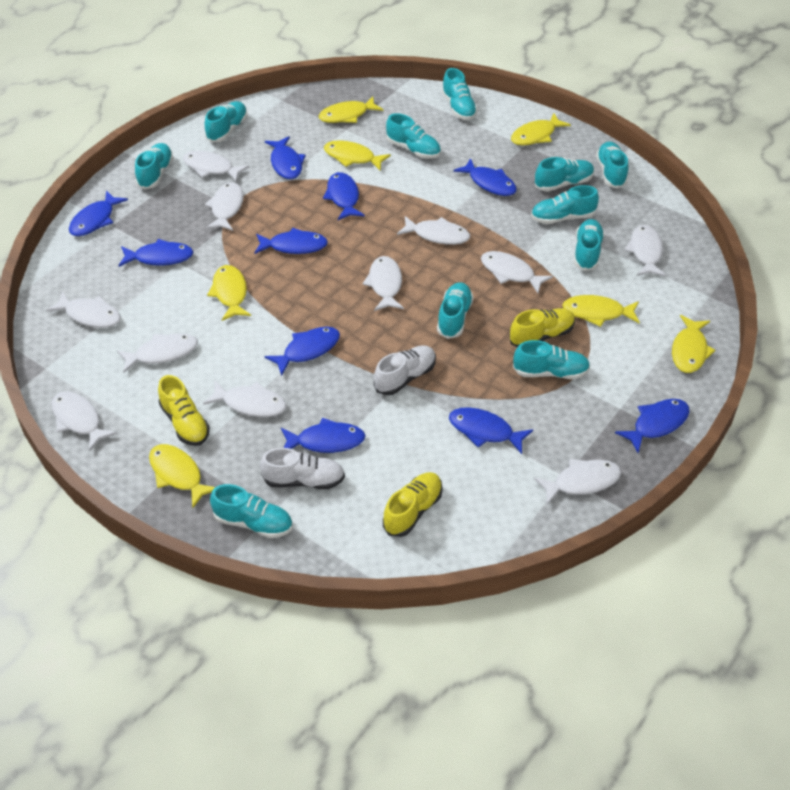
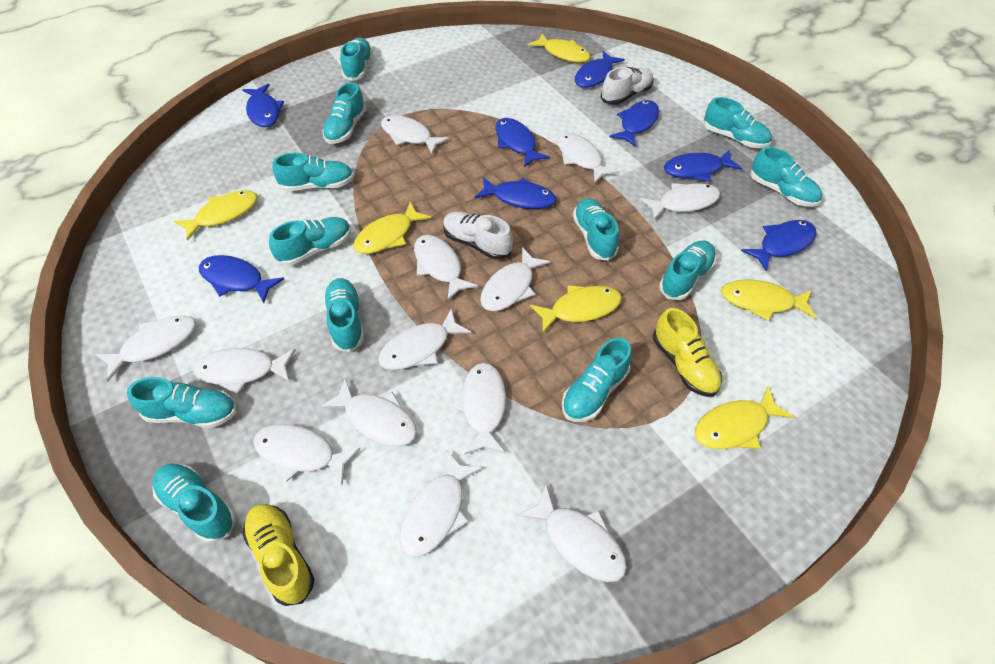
blue fish: 10 -> 8
turquoise shoe: 11 -> 12
white fish: 11 -> 13
yellow fish: 7 -> 6
yellow shoe: 3 -> 2

